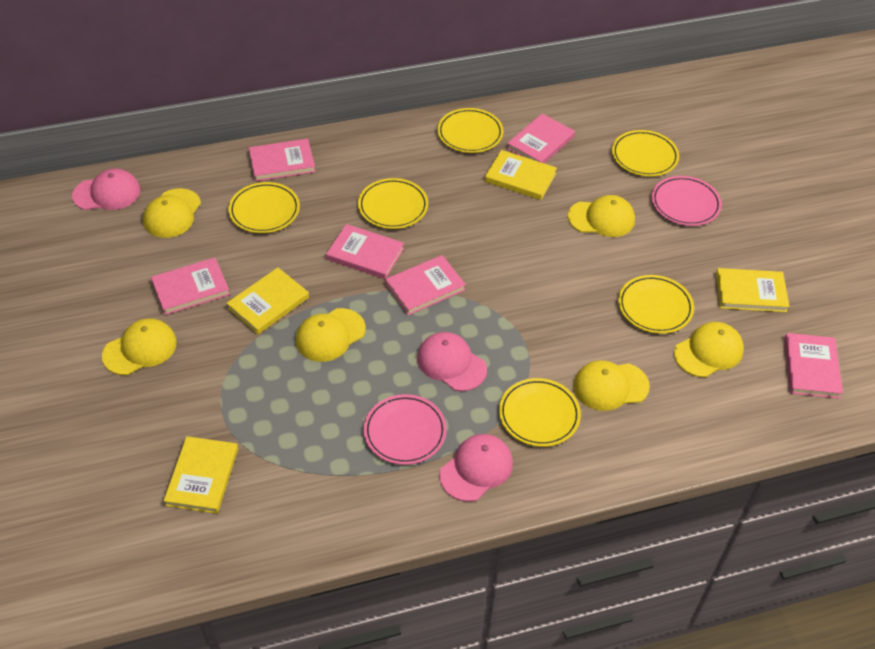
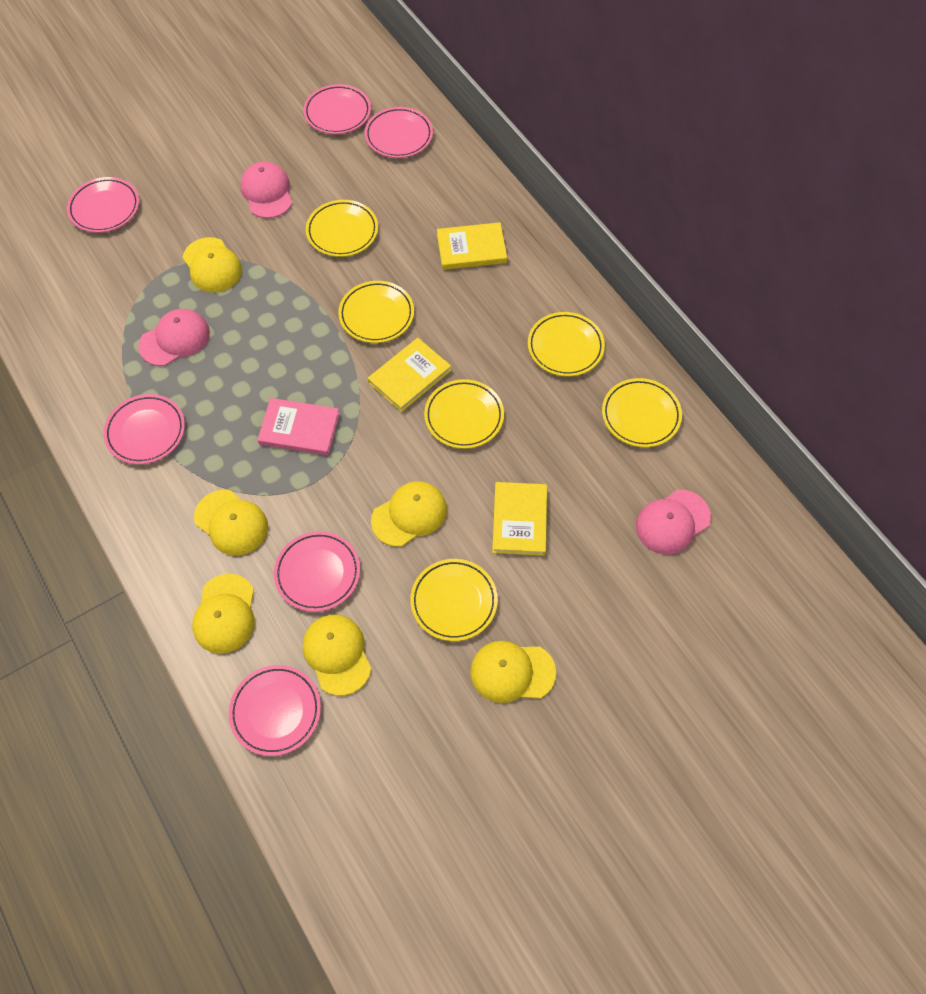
pink book: 6 -> 1
pink plate: 2 -> 6
yellow book: 4 -> 3

